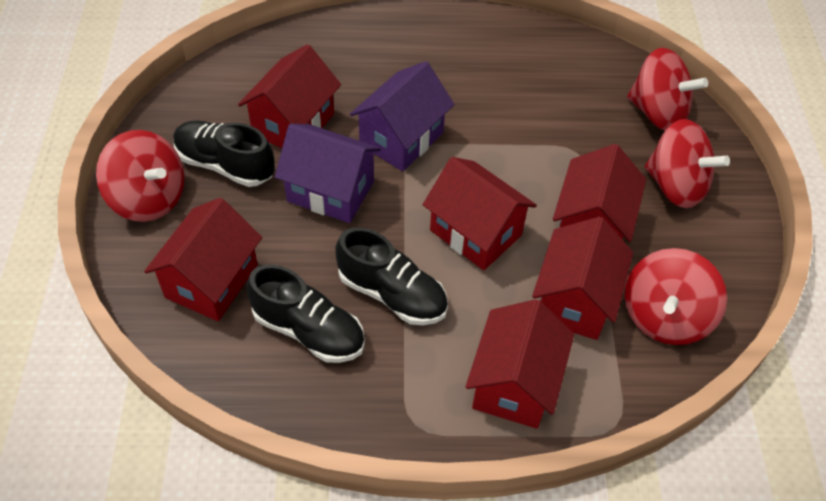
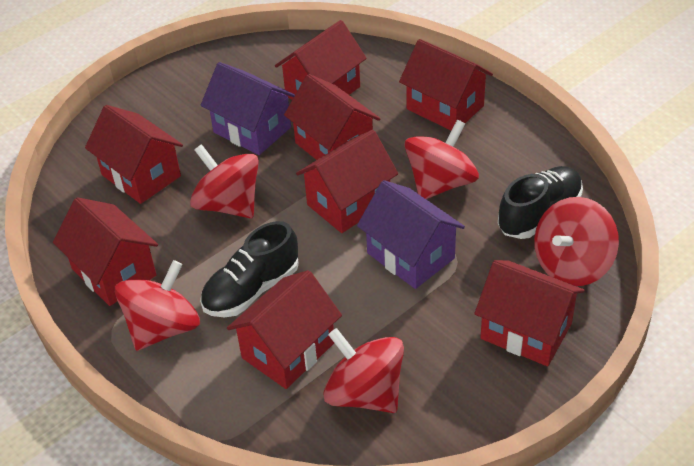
black shoe: 3 -> 2
red house: 6 -> 8
red spinning top: 4 -> 5

